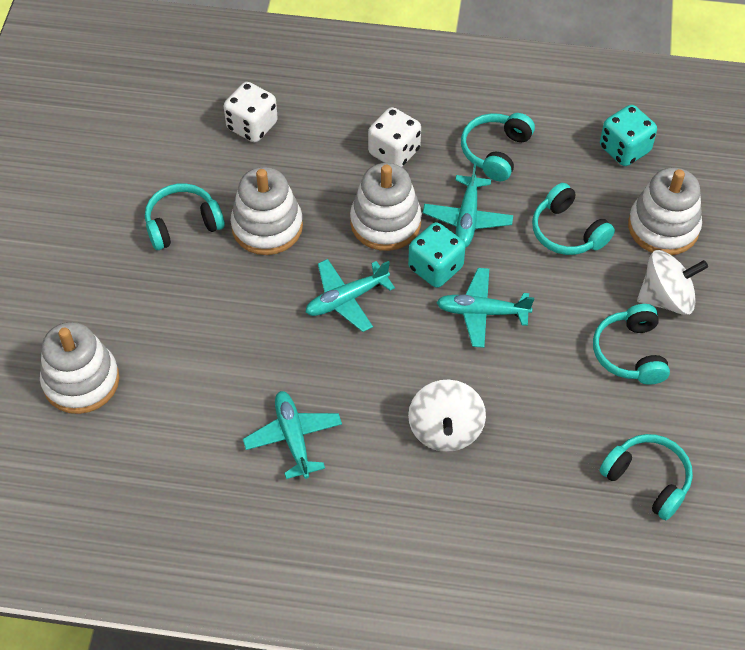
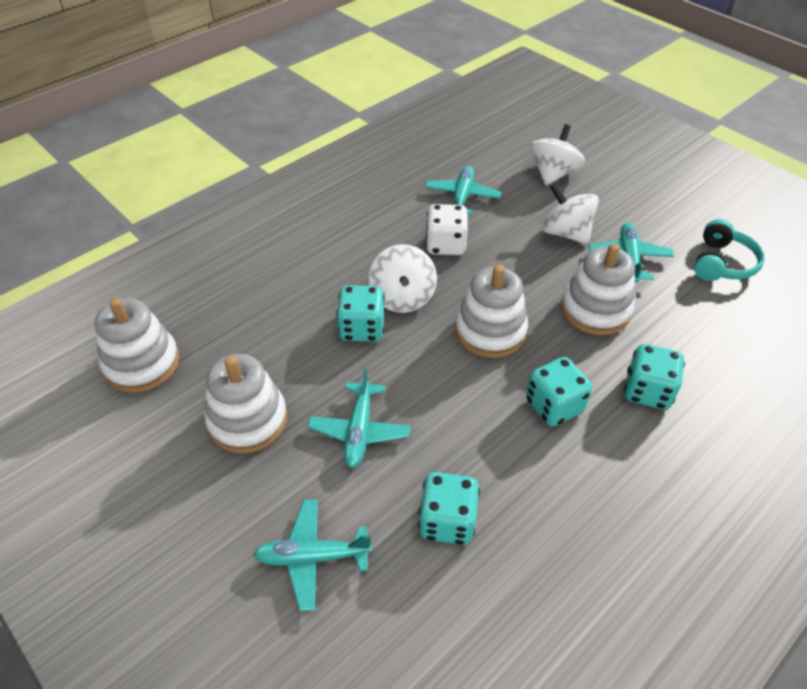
turquoise dice: 2 -> 4
turquoise headphones: 5 -> 1
white dice: 2 -> 1
white spinning top: 2 -> 3

